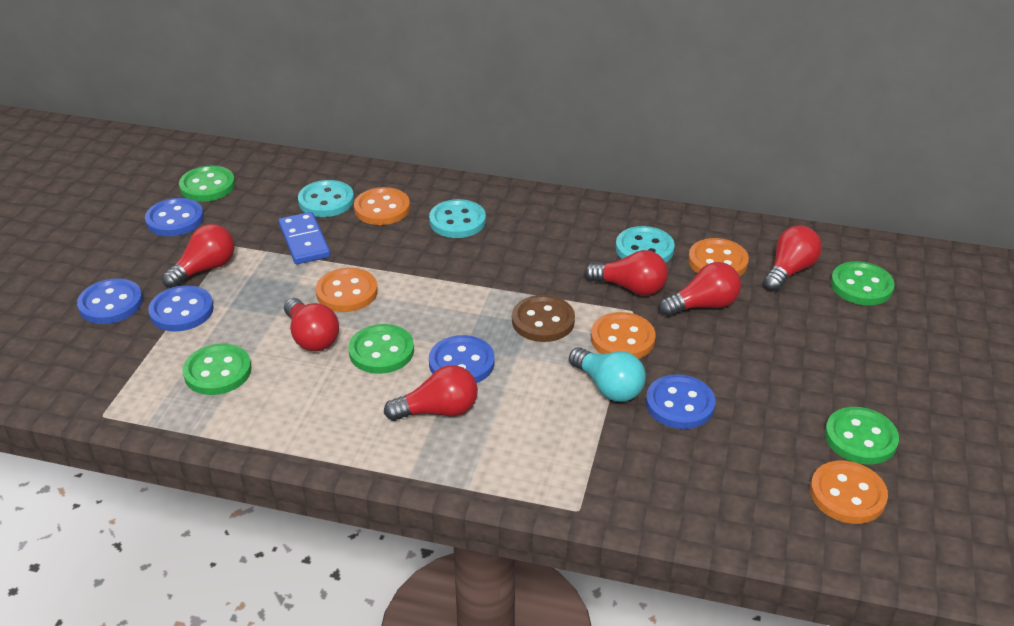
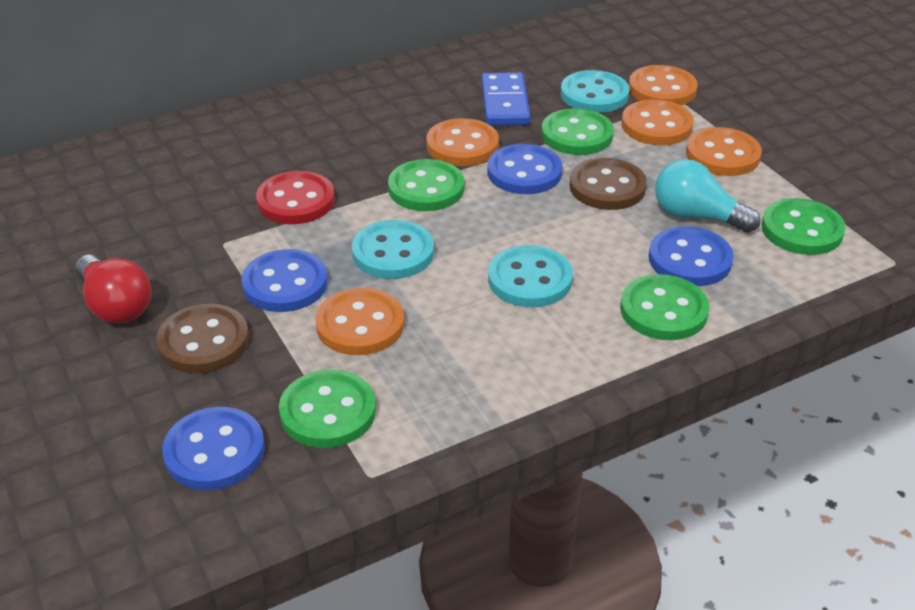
blue button: 5 -> 4
brown button: 1 -> 2
red button: 0 -> 1
red light bulb: 6 -> 1

